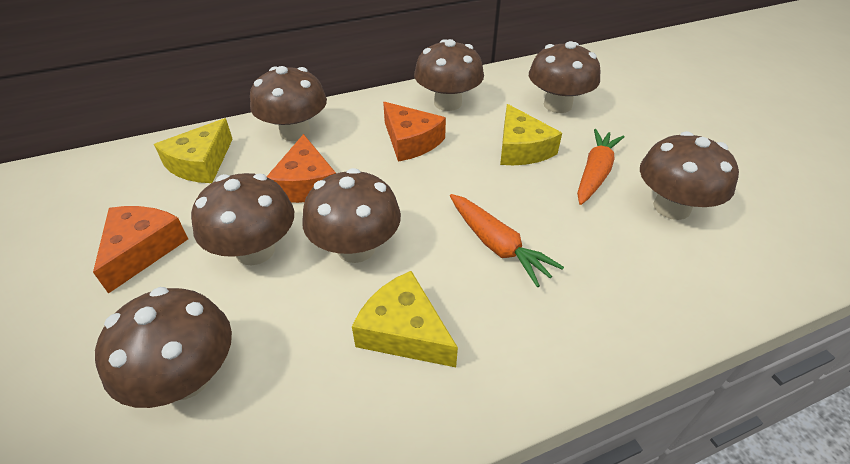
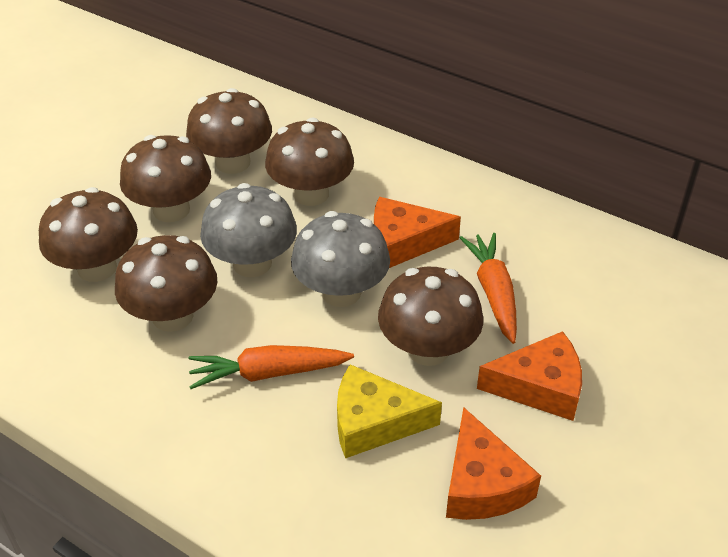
brown mushroom: 7 -> 6
grey mushroom: 0 -> 2
yellow cheese: 3 -> 1

